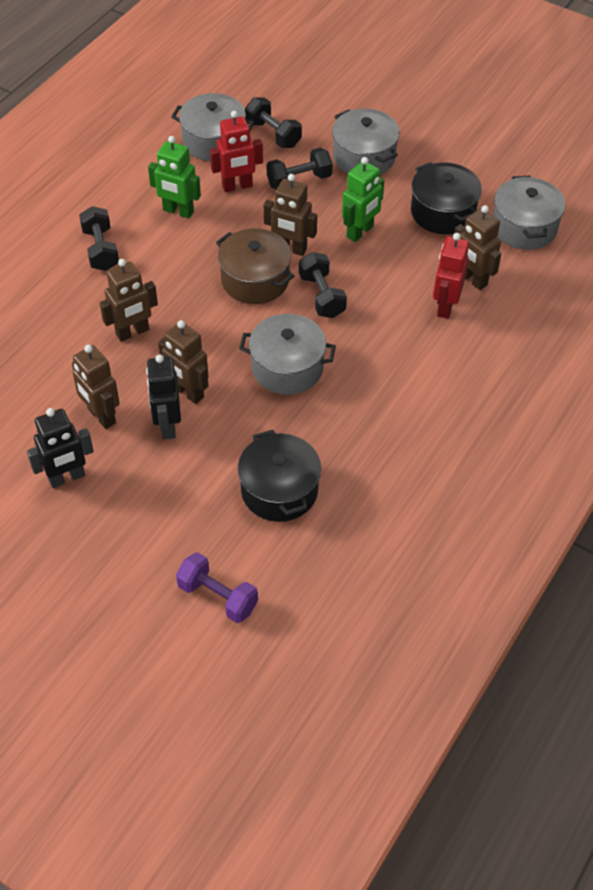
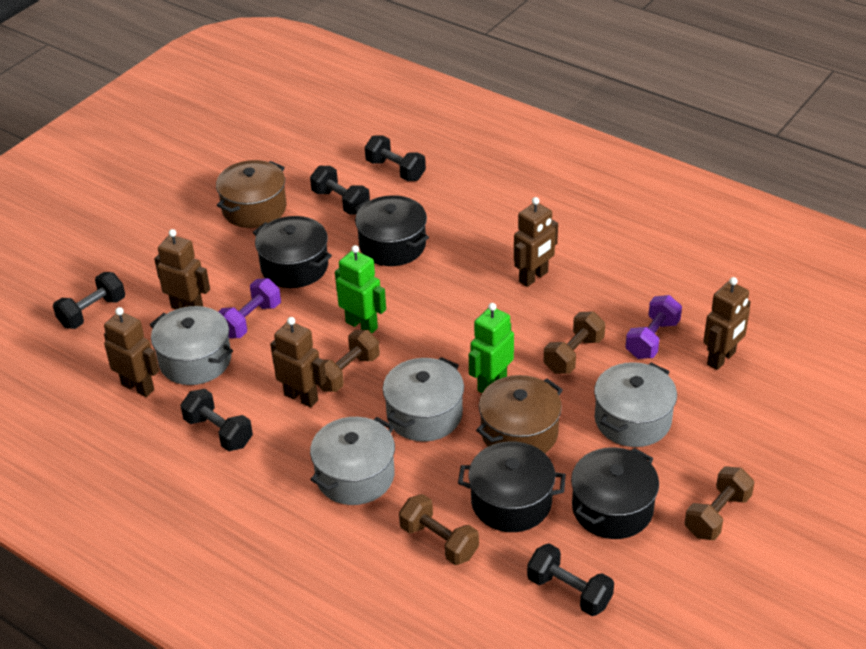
black dumbbell: 4 -> 5
black pot: 2 -> 4
black robot: 2 -> 0
brown dumbbell: 0 -> 4
brown pot: 1 -> 2
purple dumbbell: 1 -> 2
red robot: 2 -> 0

